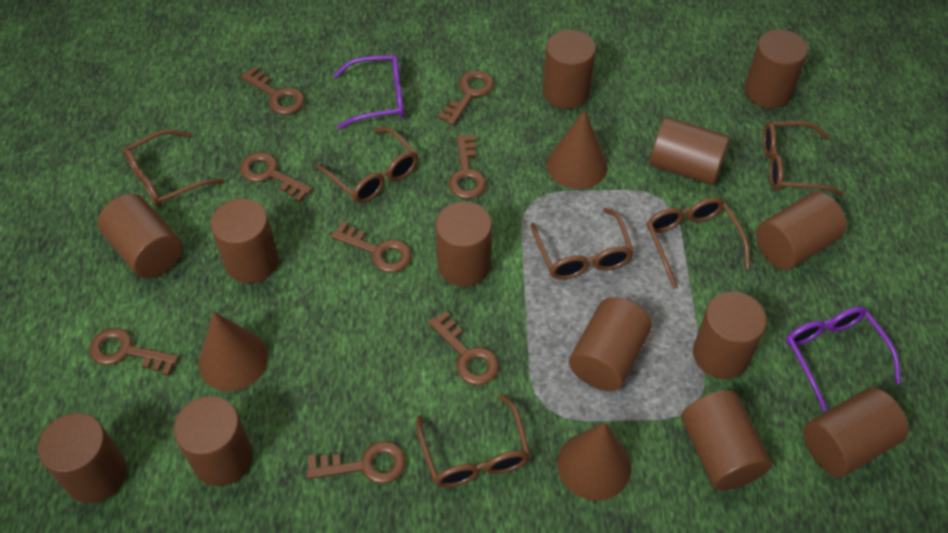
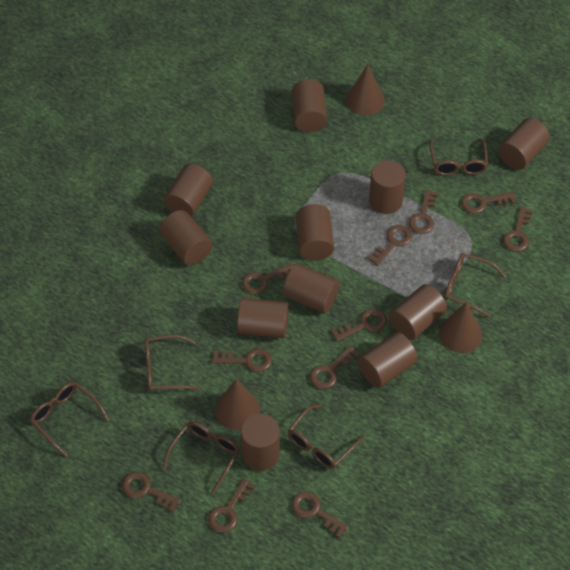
brown cylinder: 13 -> 11
brown key: 8 -> 11
purple glasses: 2 -> 0

